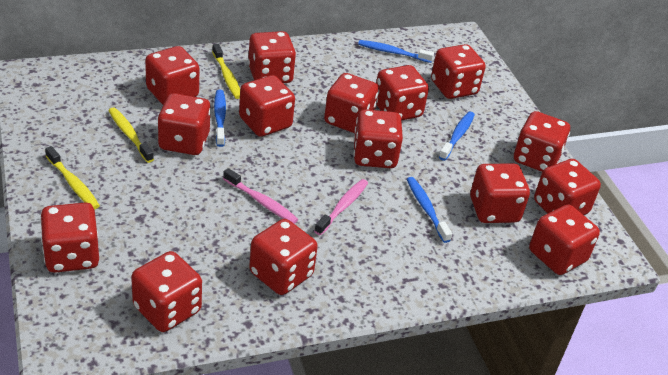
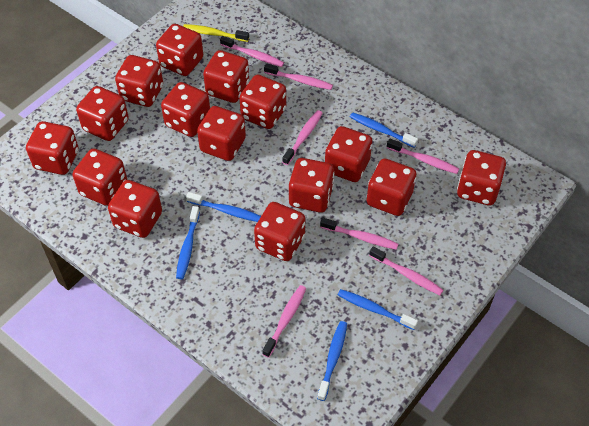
blue toothbrush: 4 -> 5
pink toothbrush: 2 -> 7
yellow toothbrush: 3 -> 1

